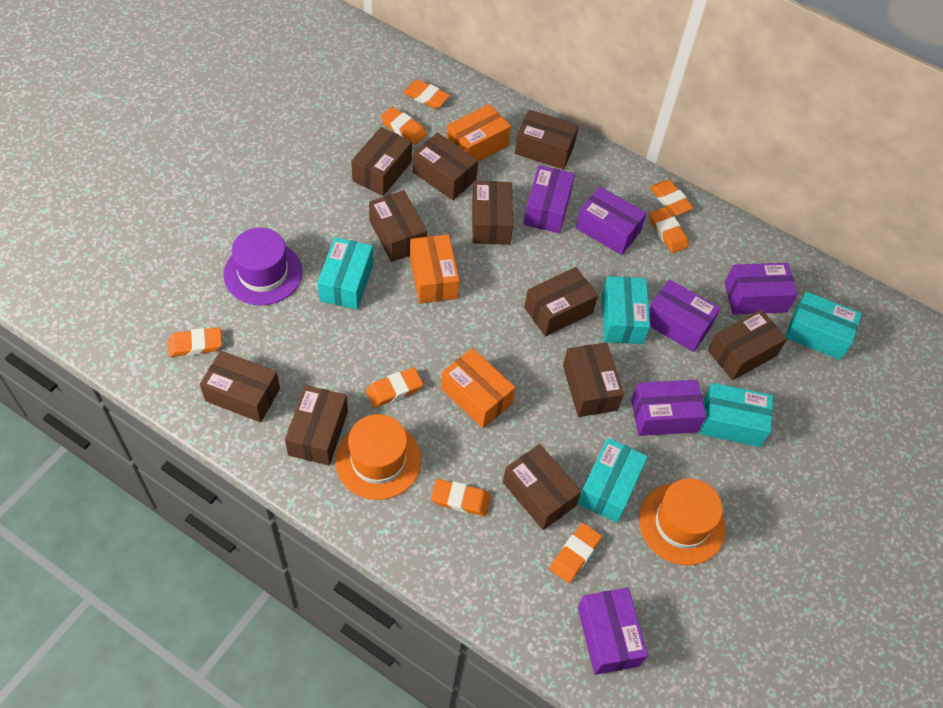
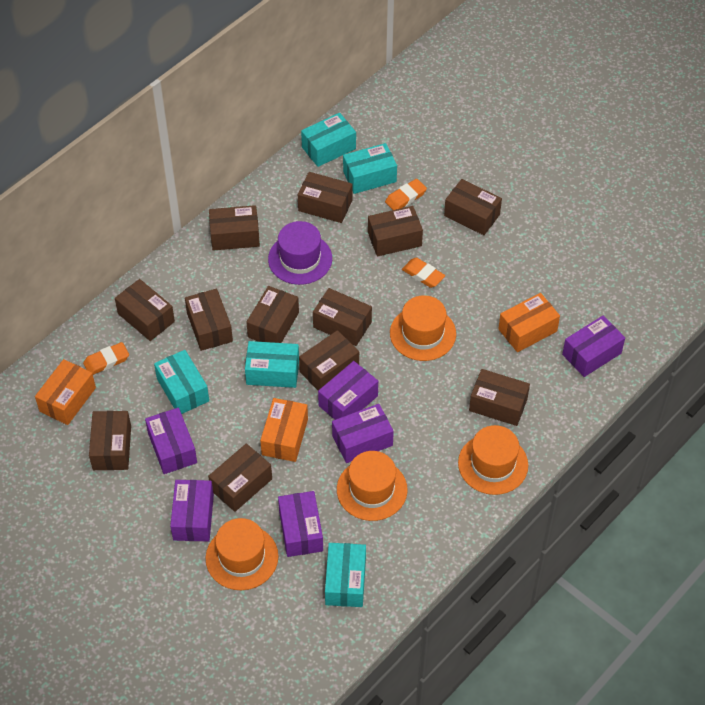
brown box: 11 -> 12
orange eraser: 8 -> 3
orange hat: 2 -> 4

